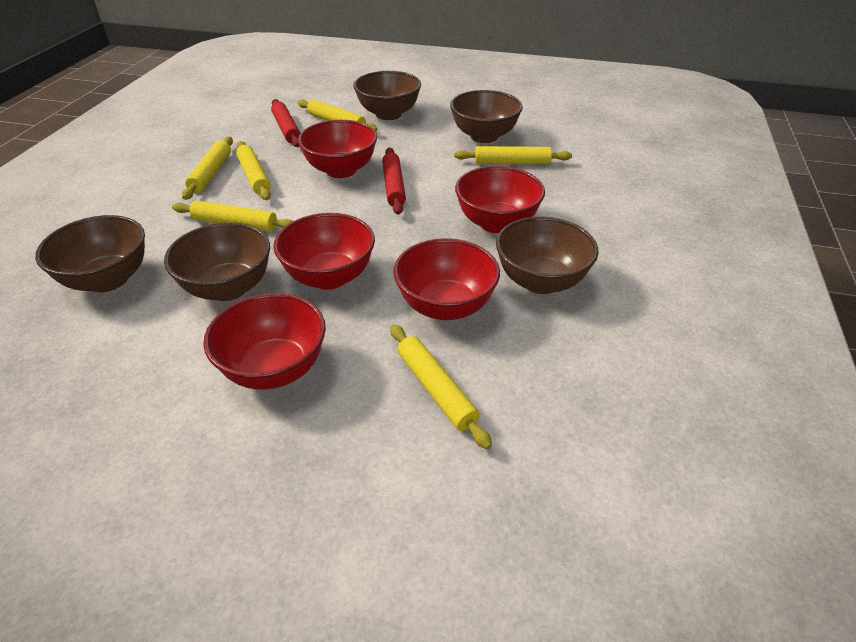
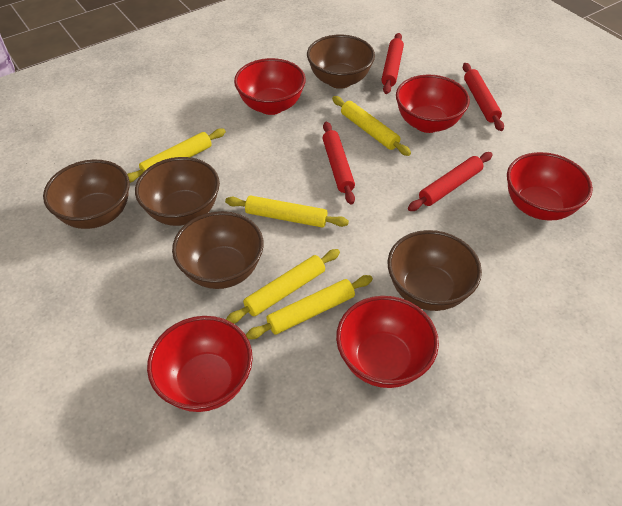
red rolling pin: 2 -> 4
yellow rolling pin: 6 -> 5

